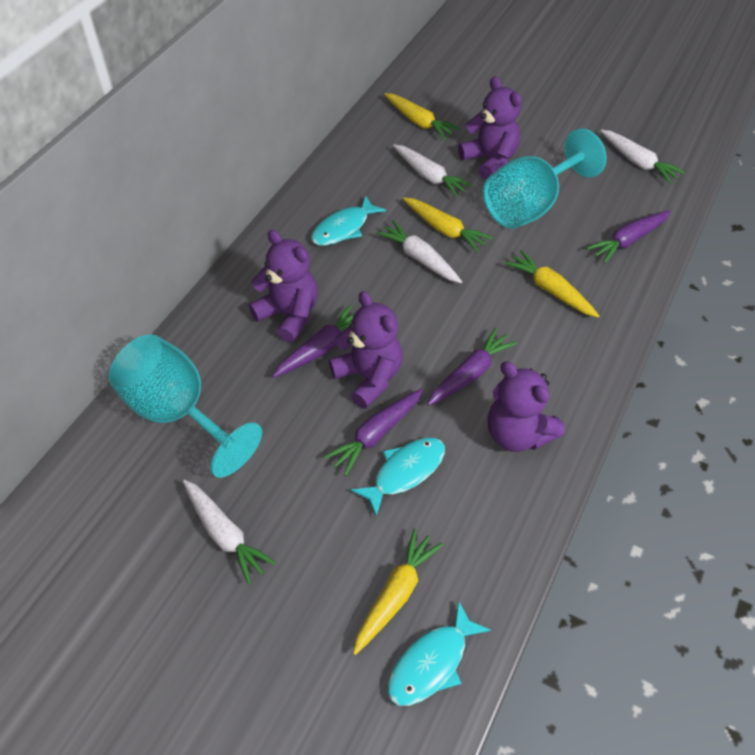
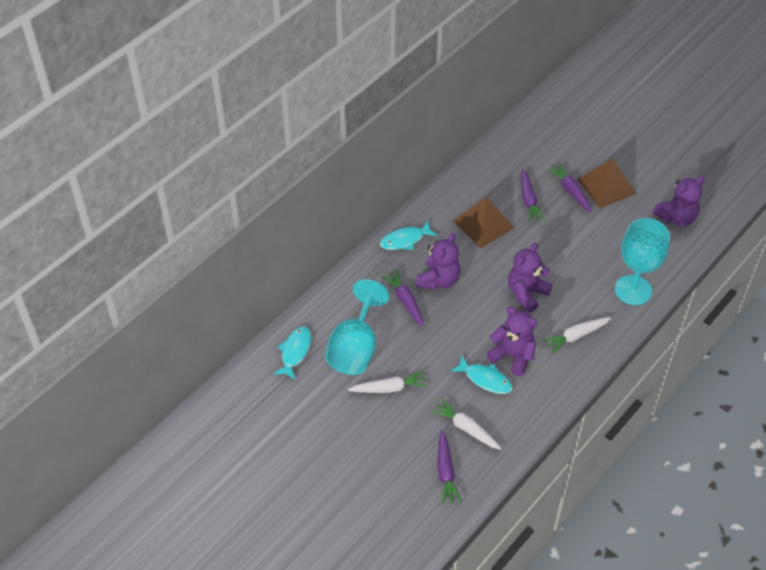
brown pyramid: 0 -> 2
white carrot: 4 -> 3
yellow carrot: 4 -> 0

